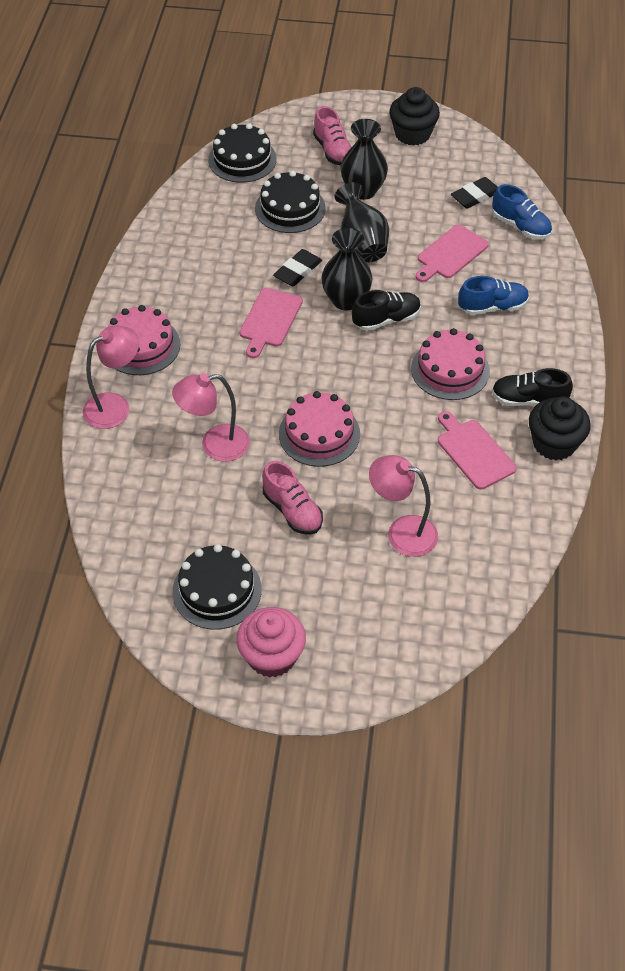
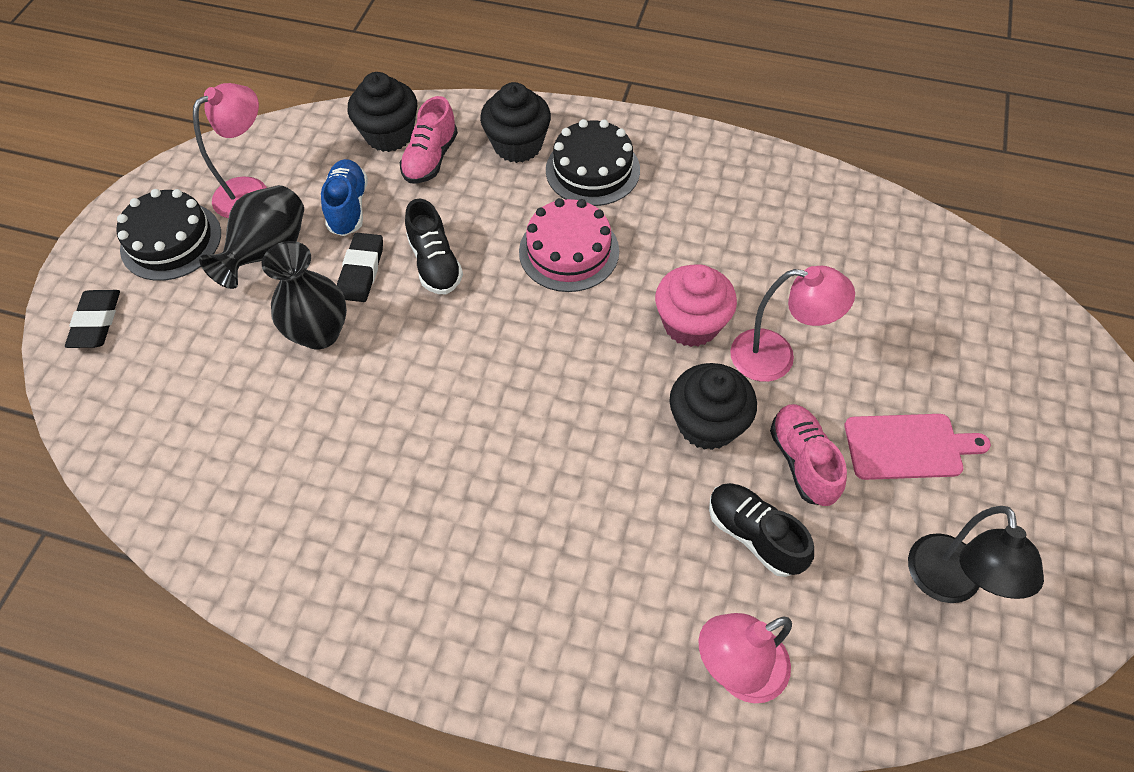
black cake: 3 -> 2
black cupcake: 2 -> 3
black lamp: 0 -> 1
black vase: 3 -> 2
blue shoe: 2 -> 1
pink cake: 3 -> 1
pink cutting board: 3 -> 1

